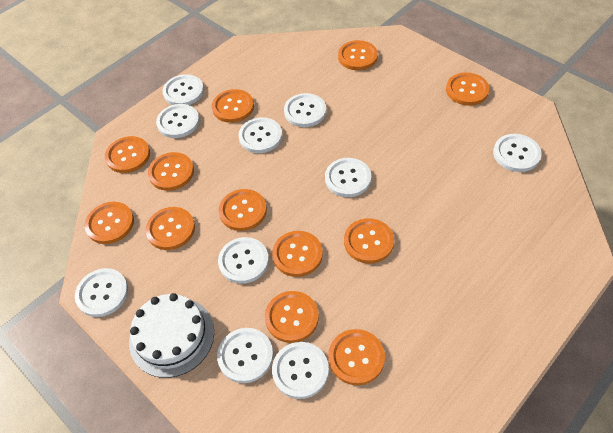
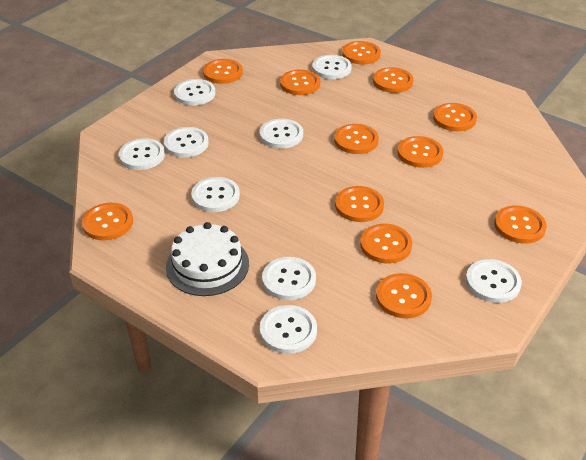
white button: 10 -> 9

